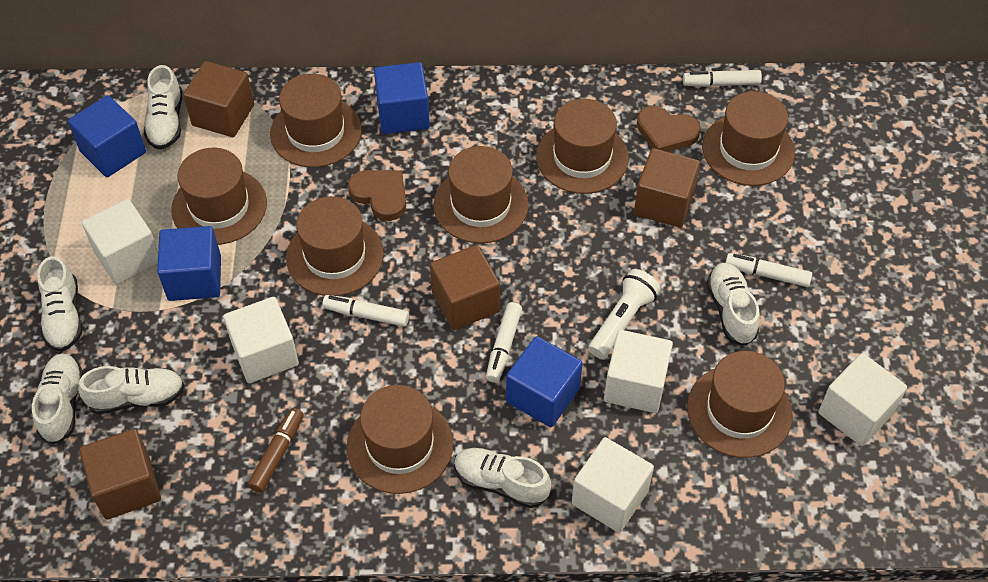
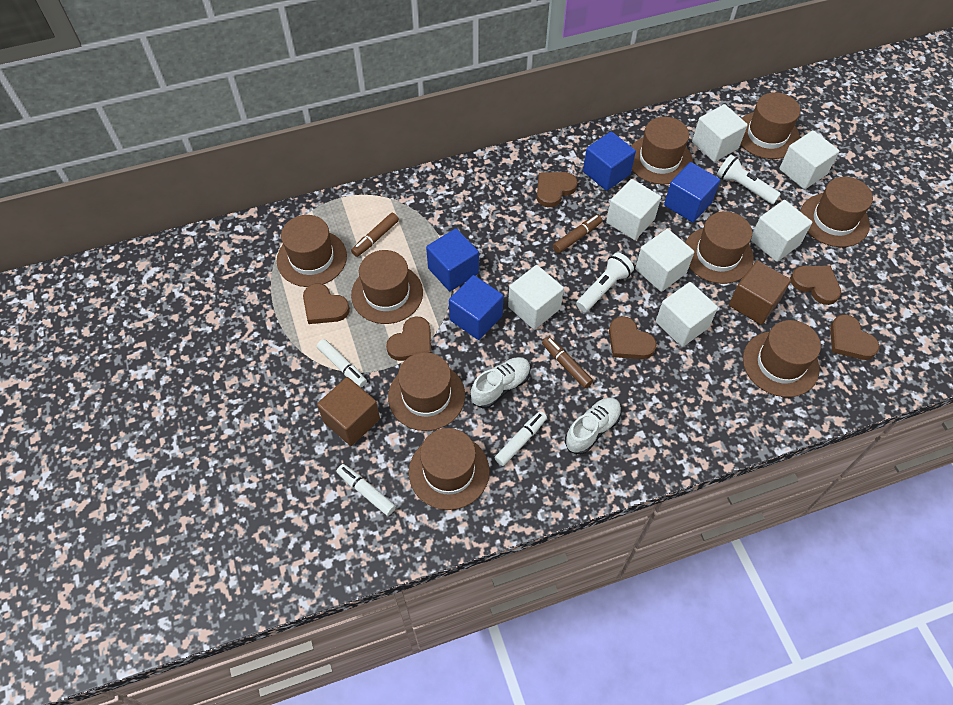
brown cube: 4 -> 2
brown hat: 8 -> 9
brown heart: 2 -> 6
brown marker: 1 -> 3
white cube: 5 -> 7
white flashlight: 1 -> 2
white marker: 4 -> 3
white shoe: 6 -> 2

